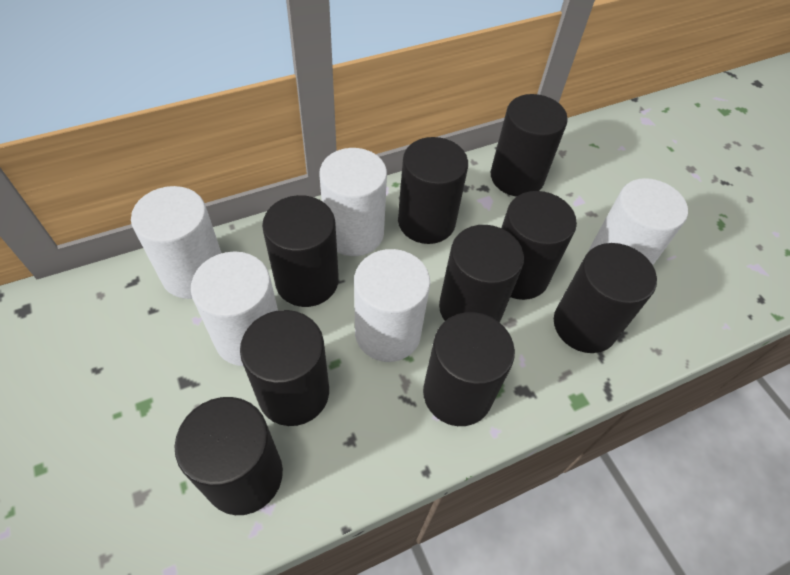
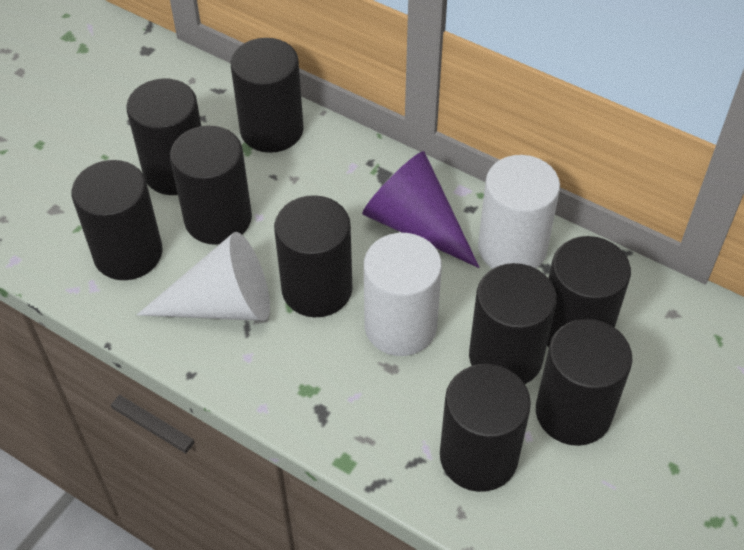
purple cone: 0 -> 1
white cone: 0 -> 1
white cylinder: 5 -> 2

